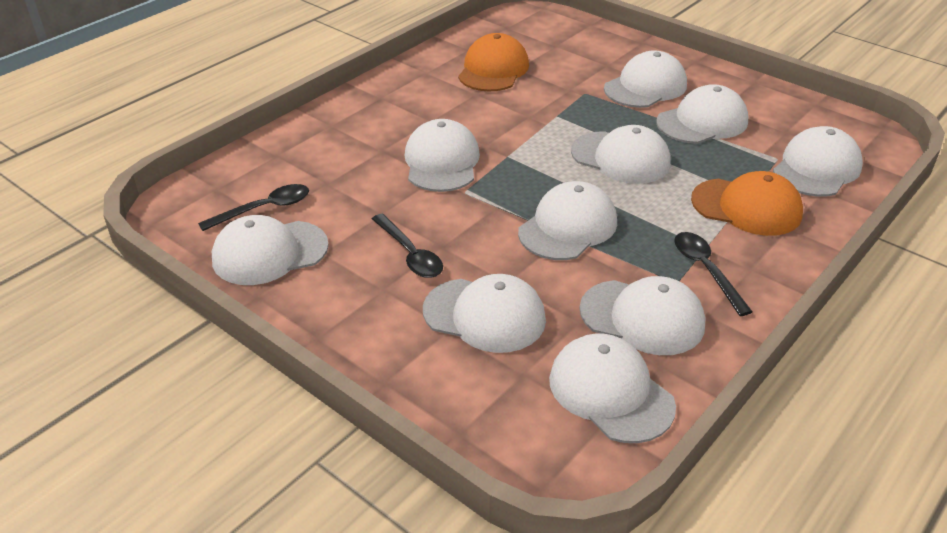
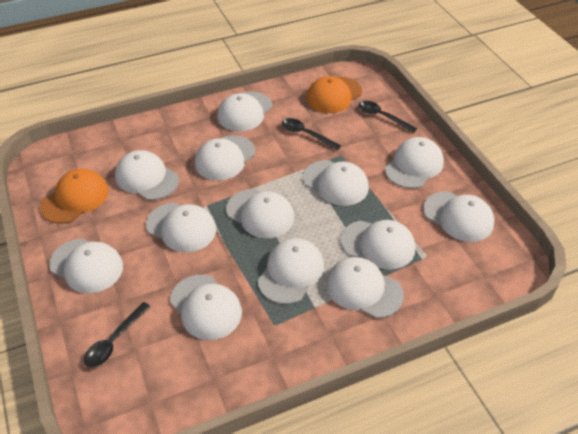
white cap: 10 -> 13

